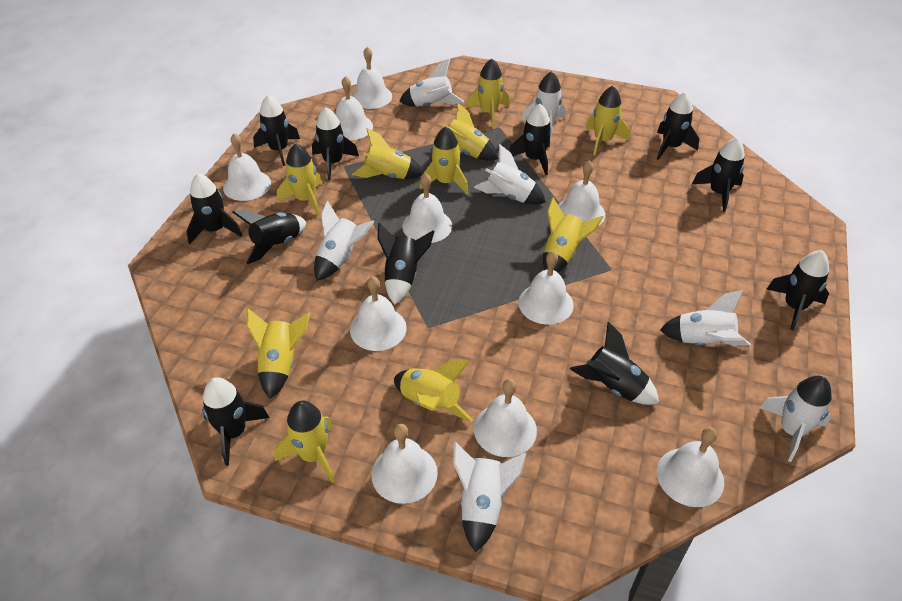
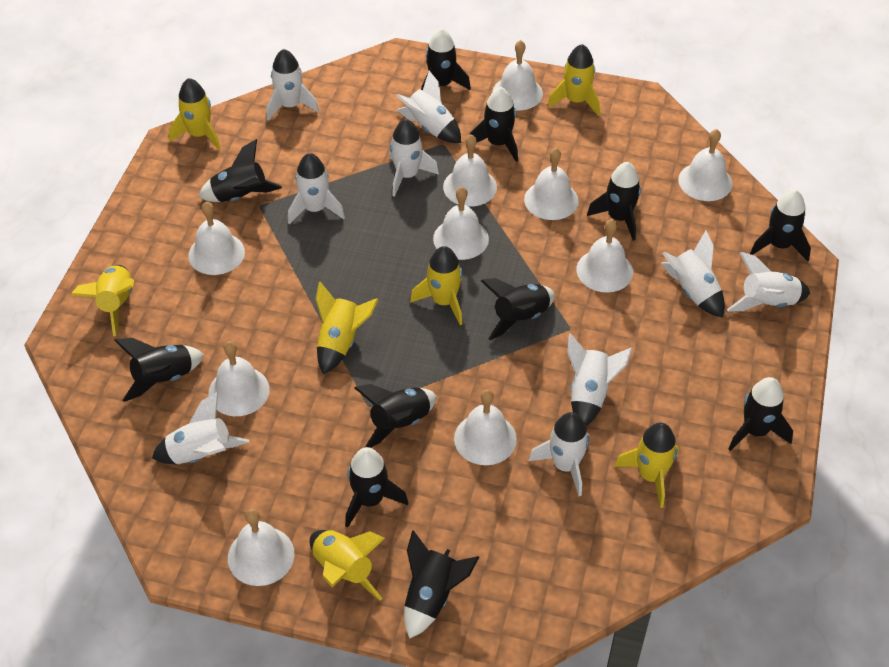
white rocket: 7 -> 9
yellow rocket: 10 -> 7

